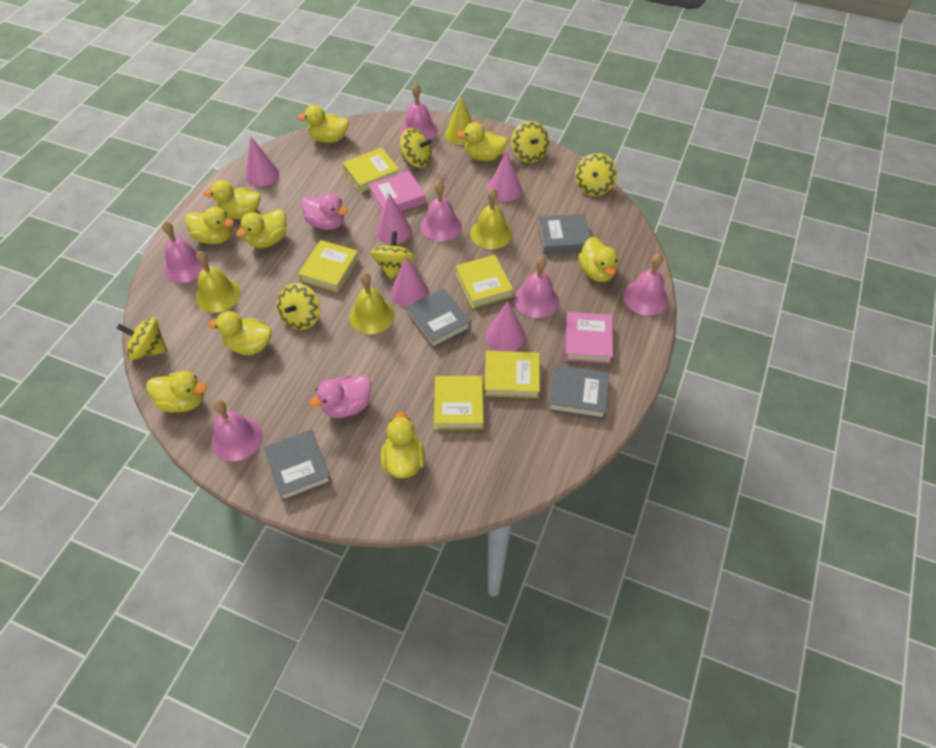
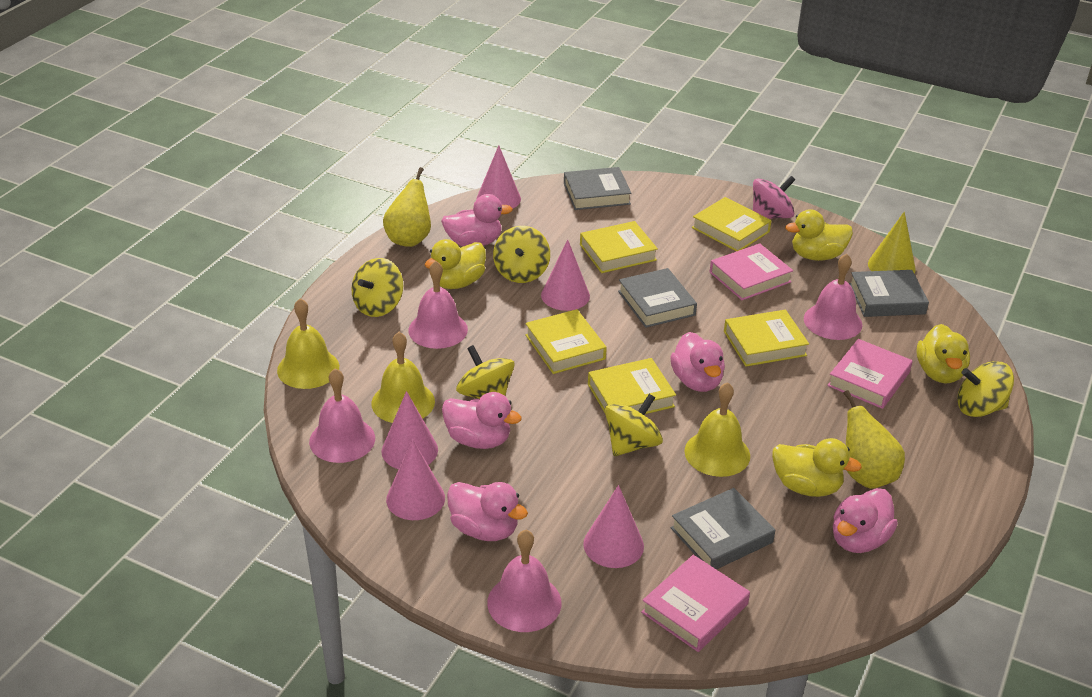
pink bell: 6 -> 4
pink book: 2 -> 3
pink duck: 2 -> 5
pink spinning top: 0 -> 1
yellow duck: 9 -> 4
yellow pear: 0 -> 2
yellow spinning top: 6 -> 5

